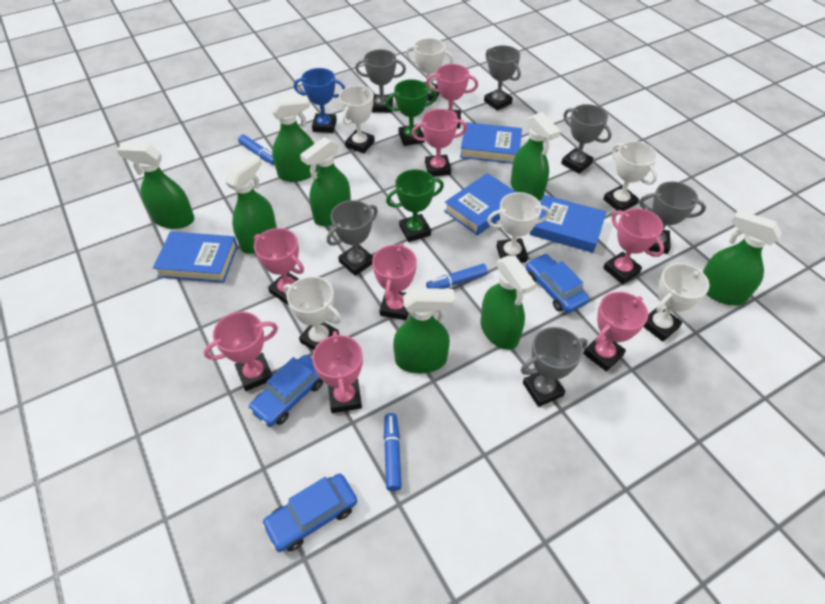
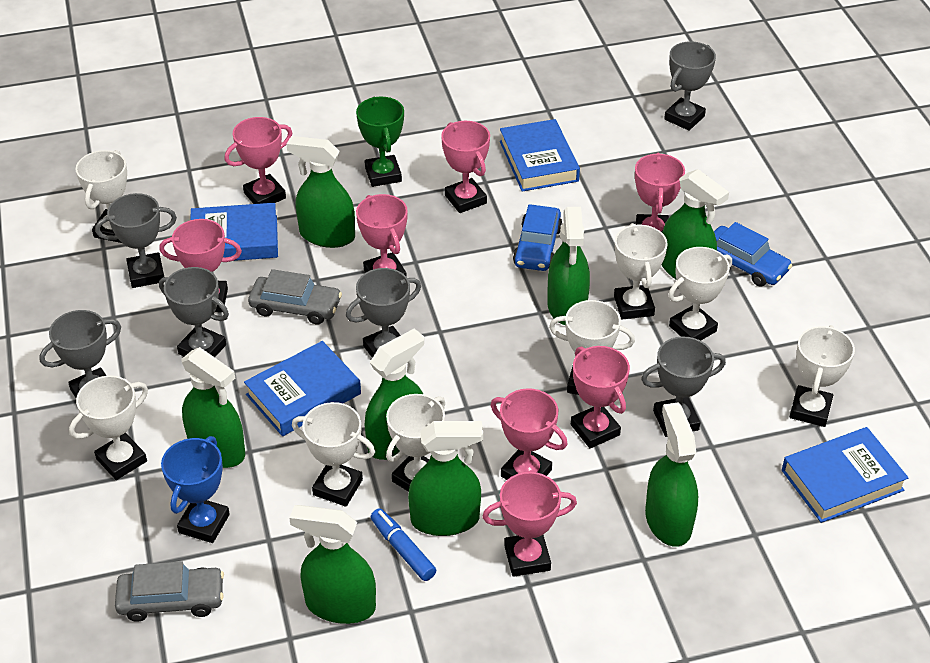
blue car: 3 -> 2
blue marker: 3 -> 1
green trophy: 2 -> 1
grey car: 0 -> 2
white trophy: 6 -> 8

